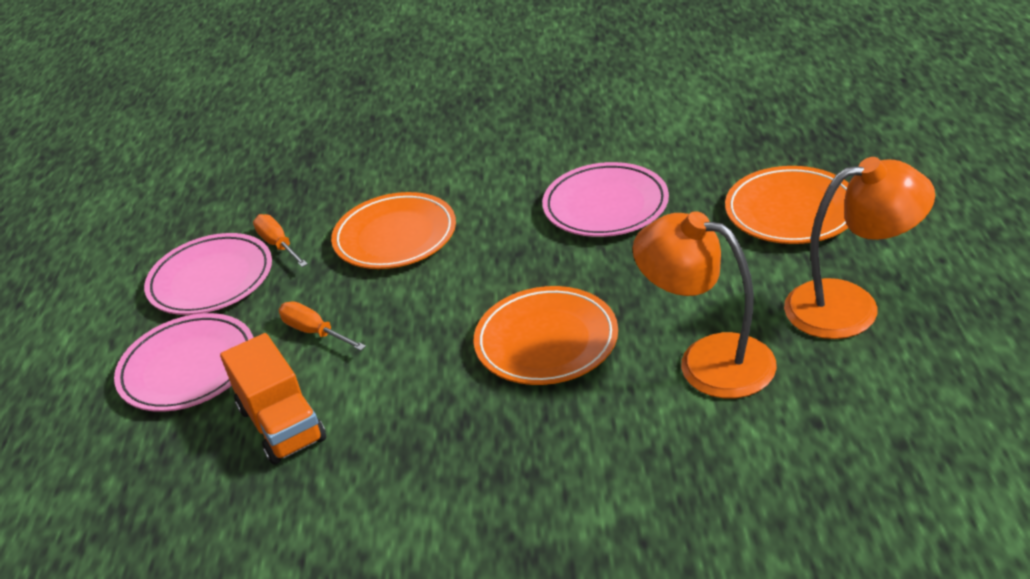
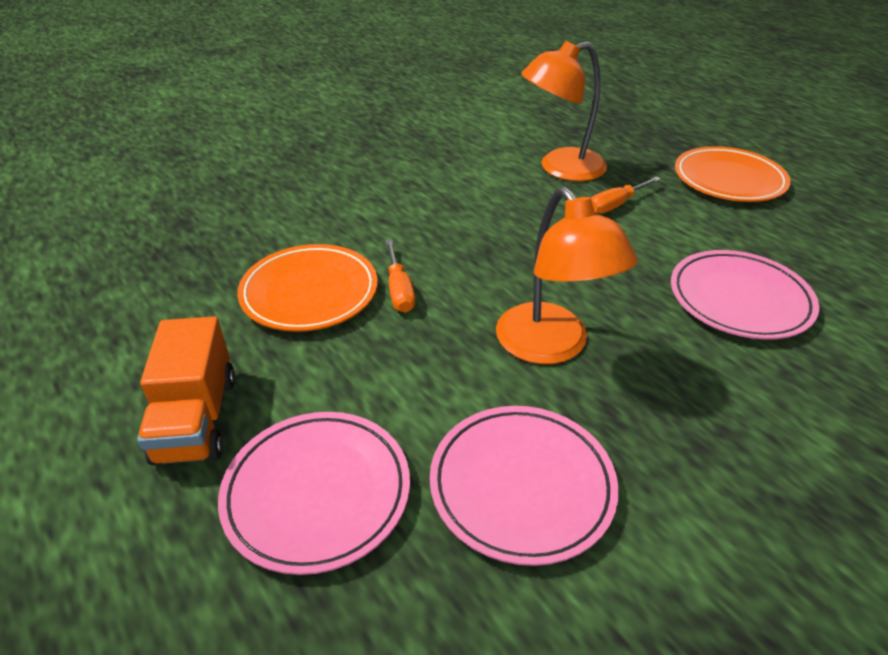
orange plate: 3 -> 2

